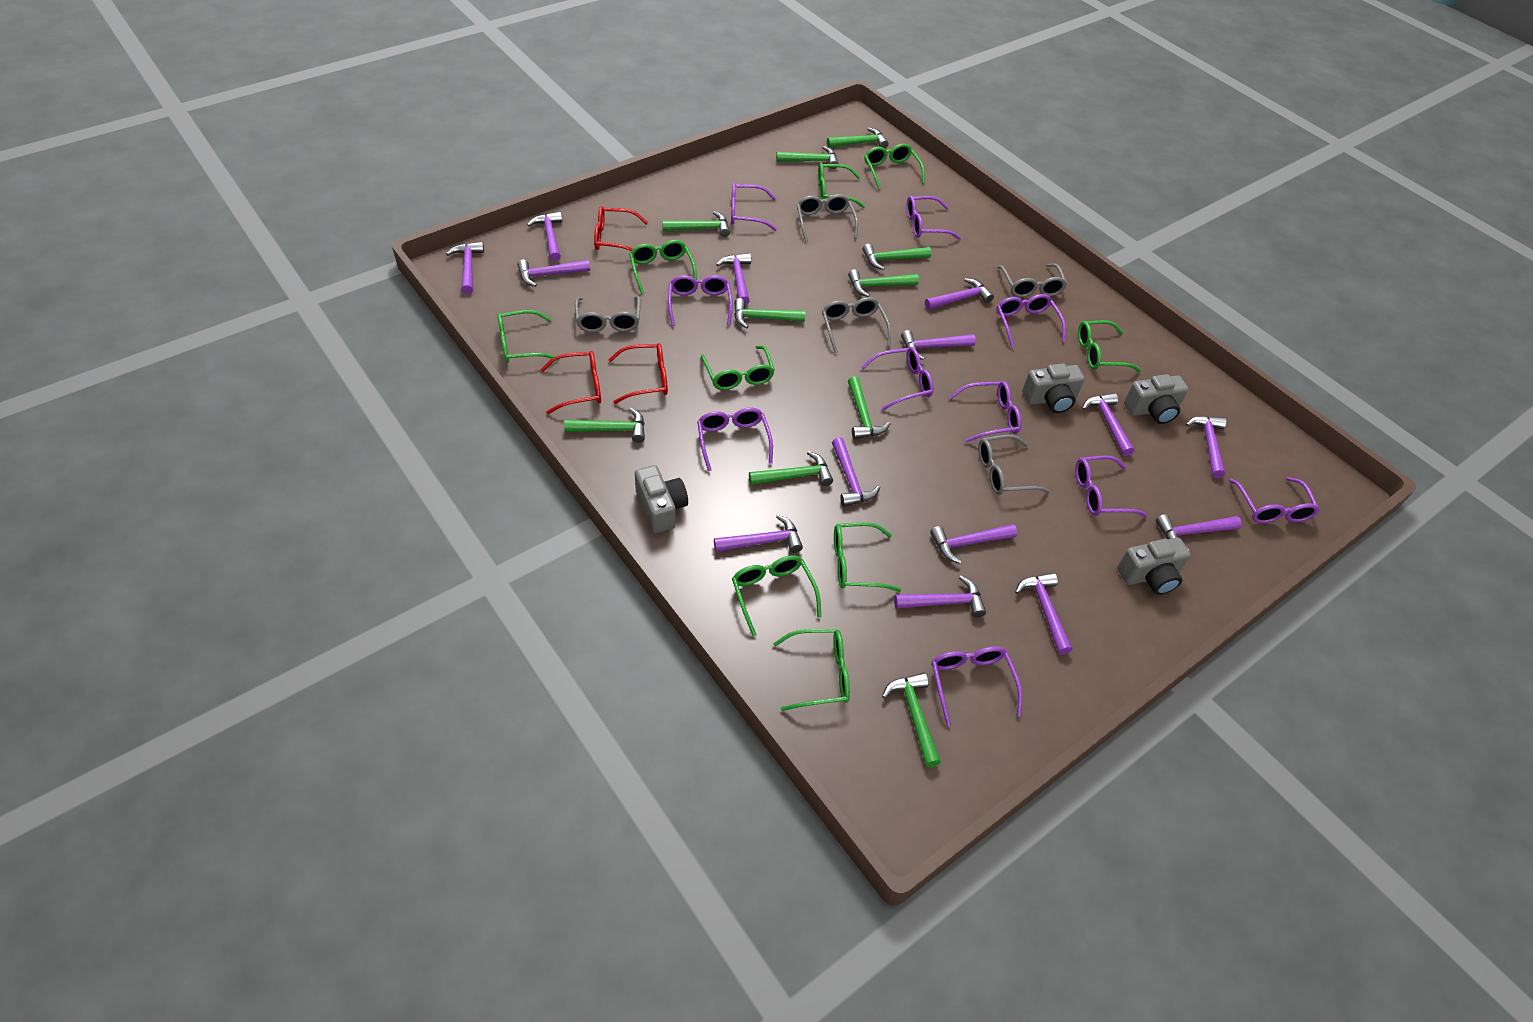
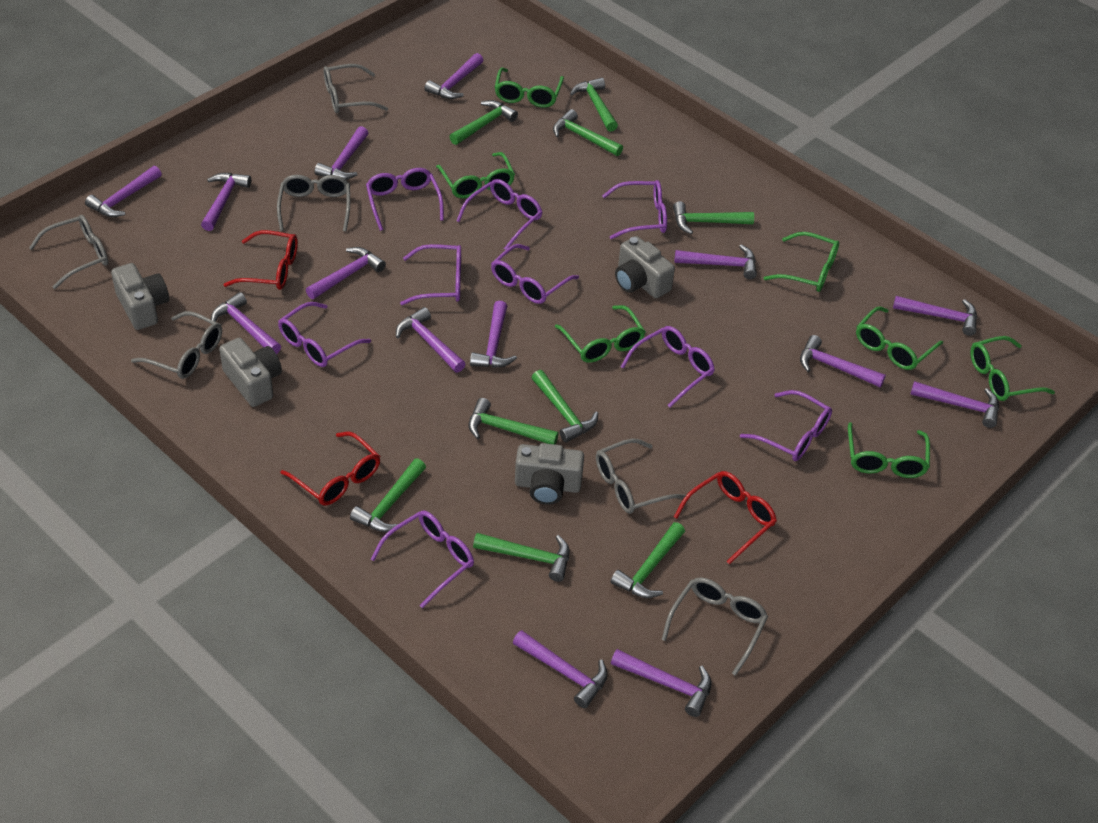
green glasses: 9 -> 7
green hammer: 10 -> 9
grey glasses: 5 -> 6
purple glasses: 10 -> 9

